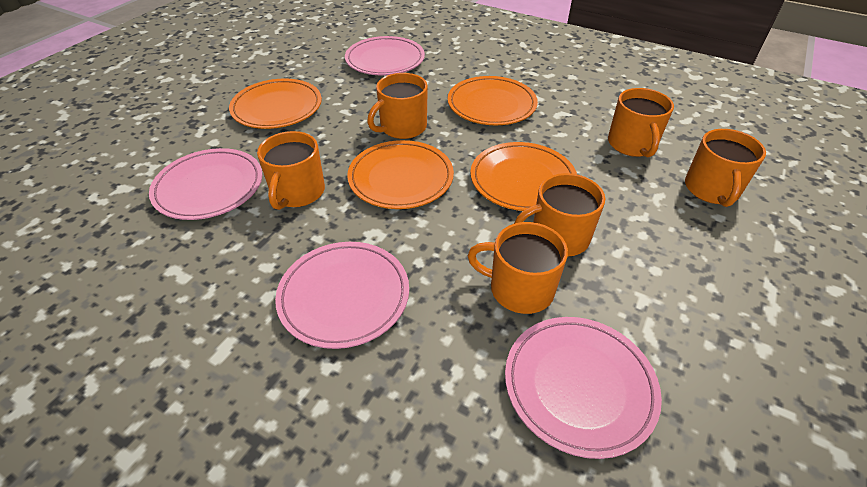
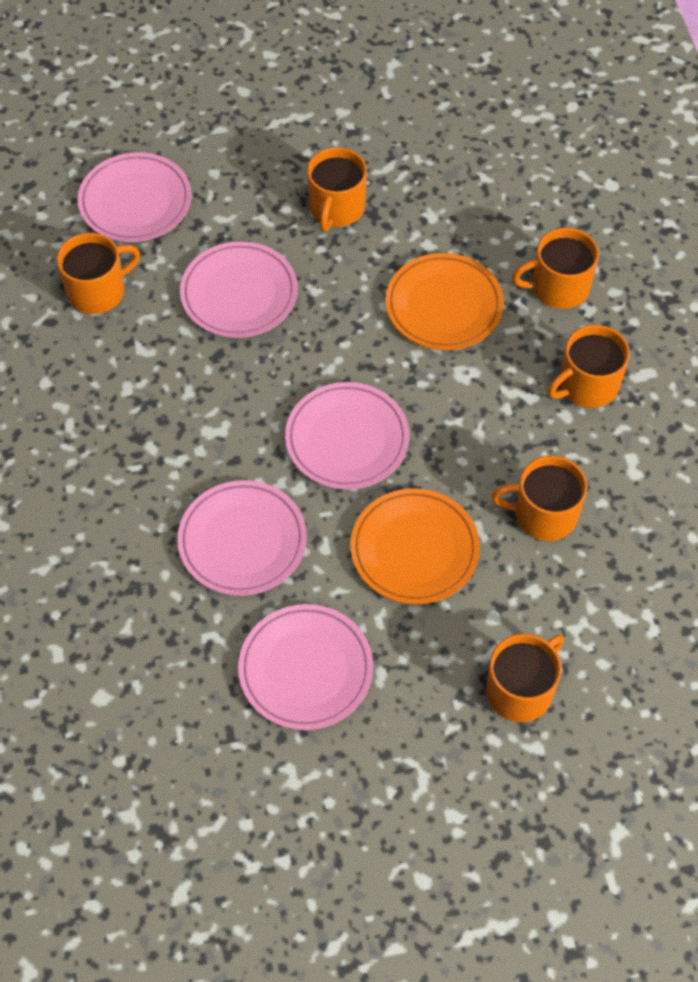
orange plate: 4 -> 2
pink plate: 4 -> 5

